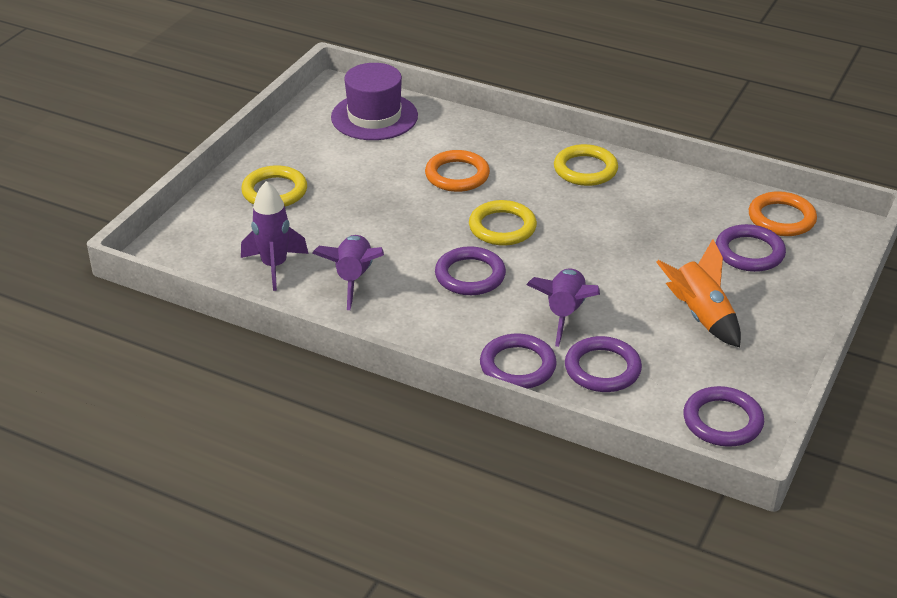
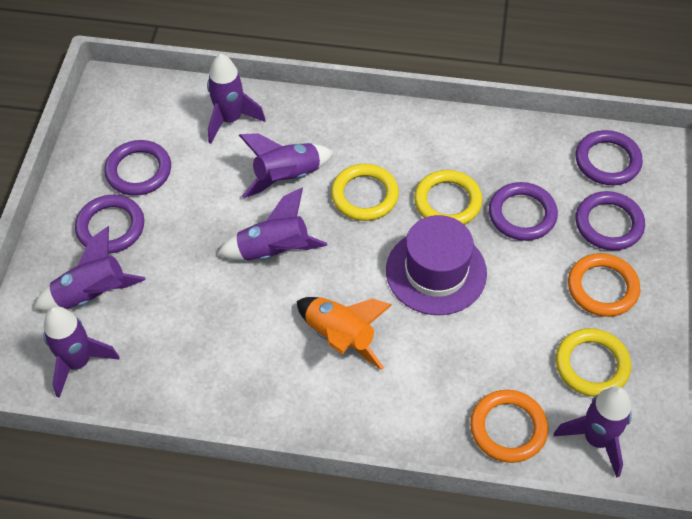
purple rocket: 3 -> 6

